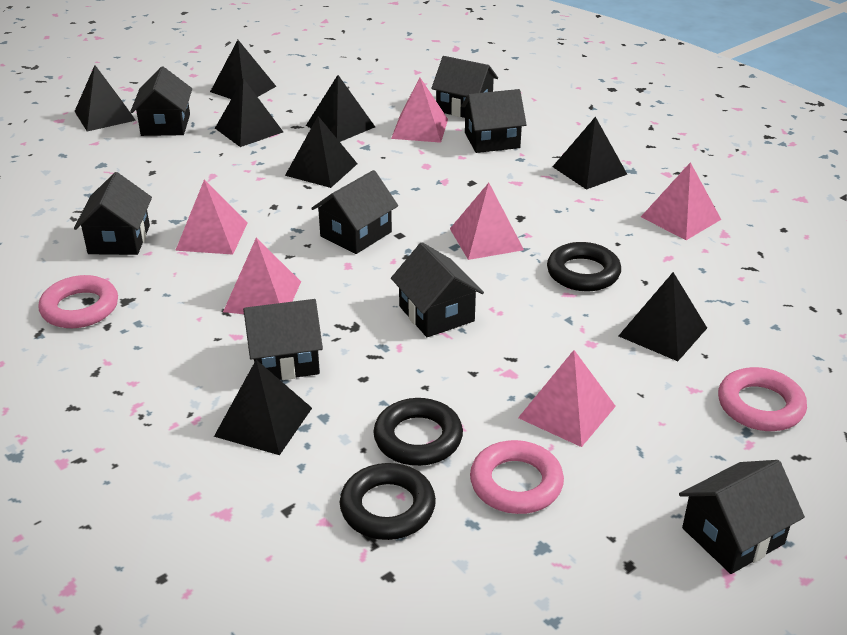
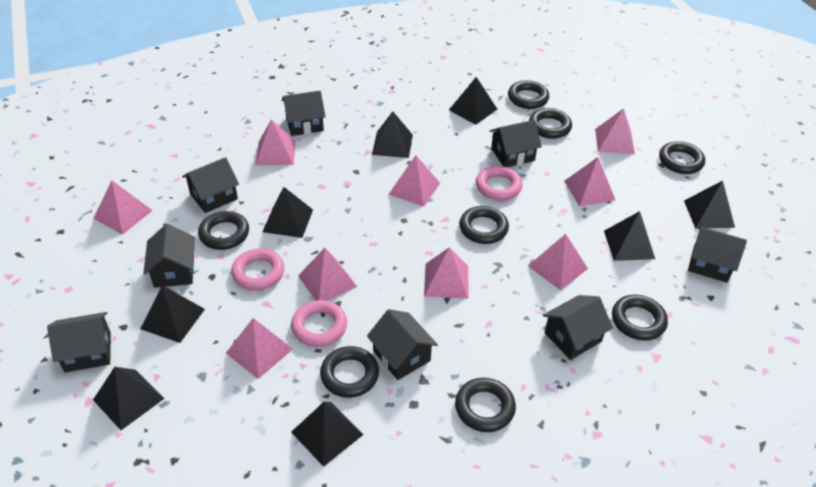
black ring: 3 -> 8
pink pyramid: 6 -> 9

